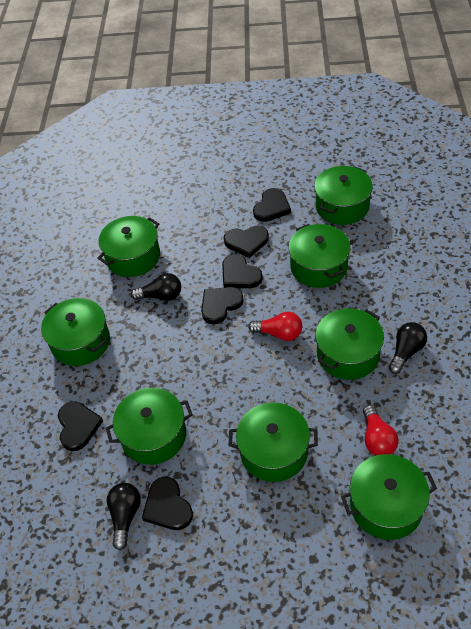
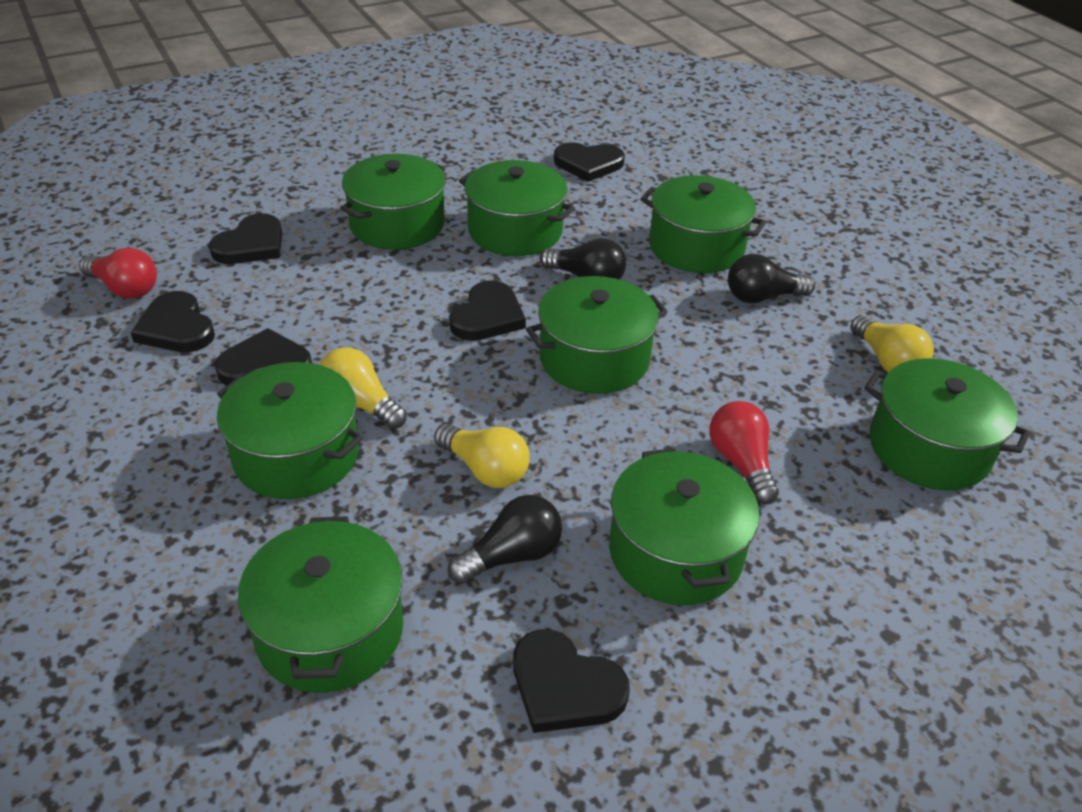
yellow light bulb: 0 -> 3

